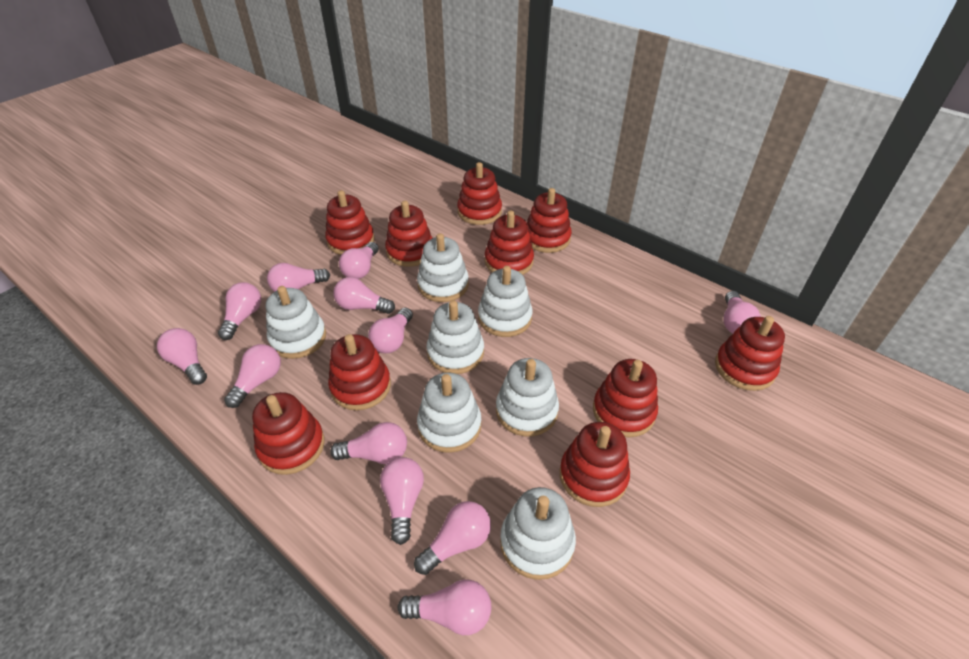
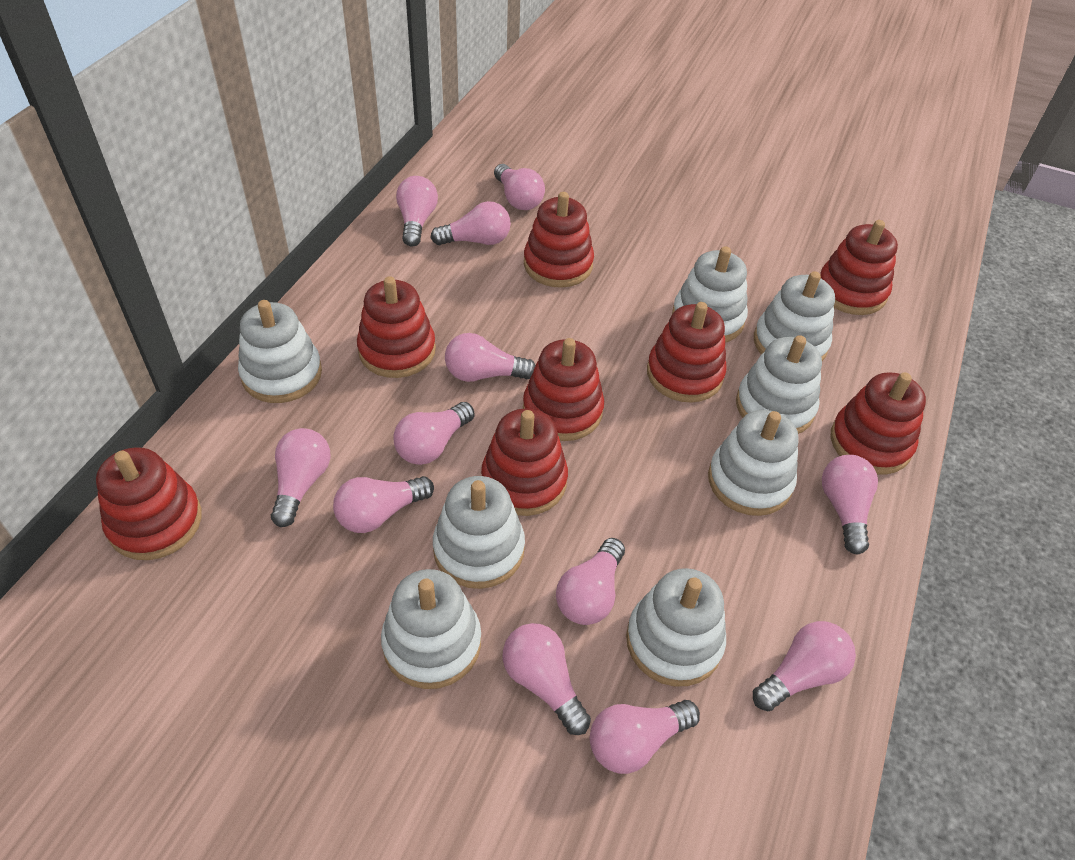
red stacking toy: 10 -> 8
white stacking toy: 7 -> 8

